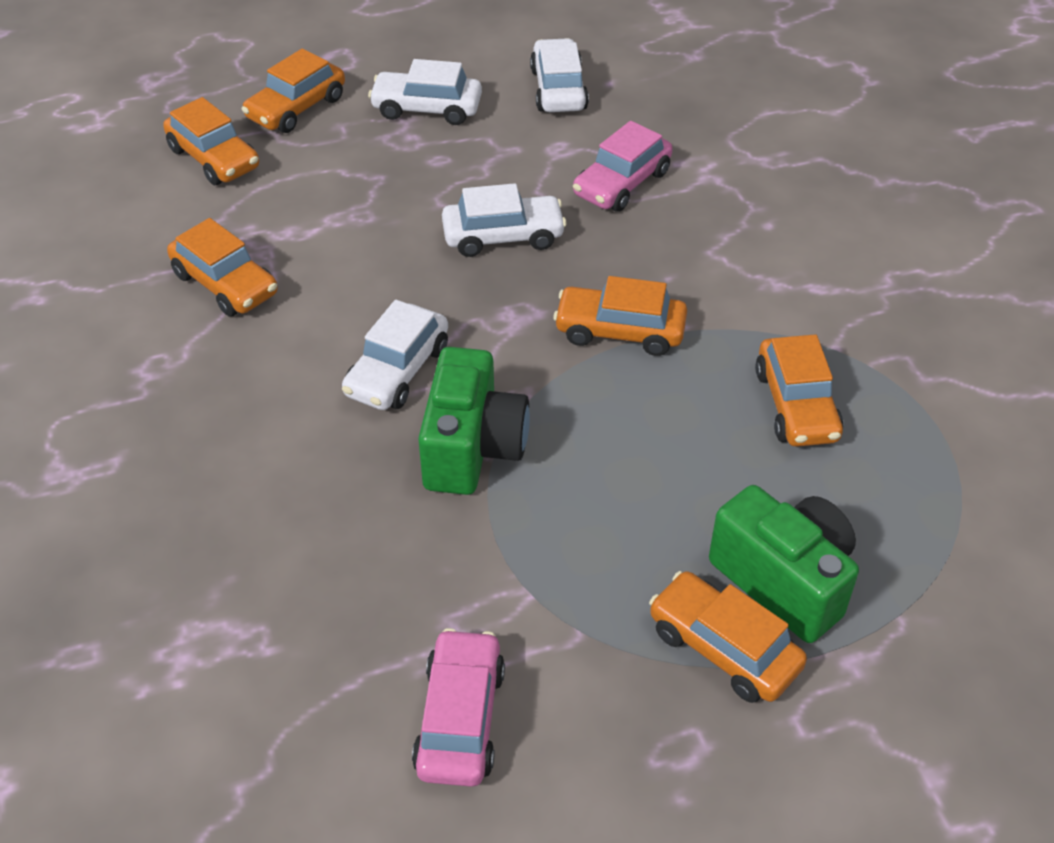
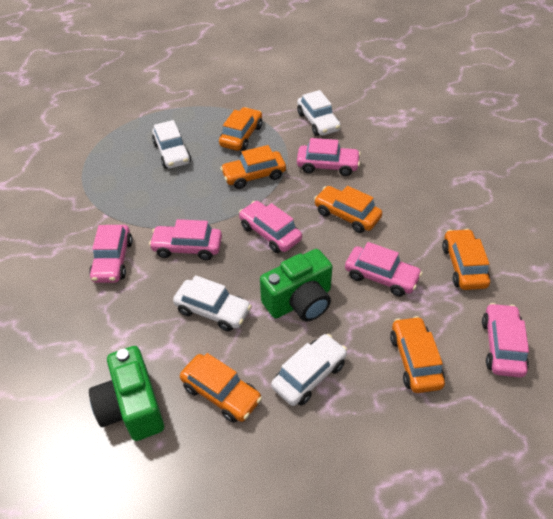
pink car: 2 -> 6

